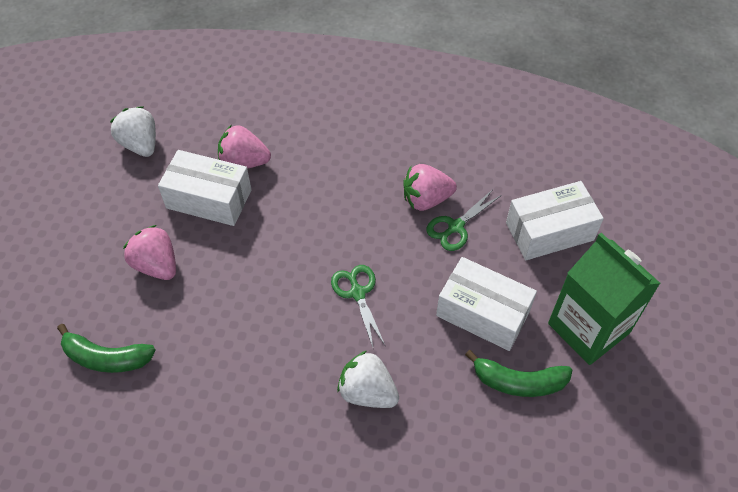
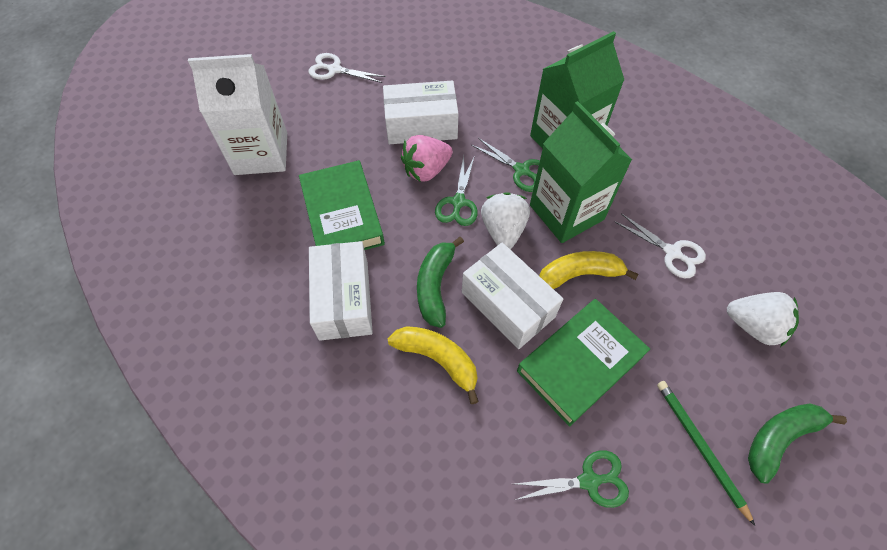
green book: 0 -> 2
green carton: 1 -> 2
green pencil: 0 -> 1
green scissors: 2 -> 3
pink strawberry: 3 -> 1
white carton: 0 -> 1
white scissors: 0 -> 2
yellow banana: 0 -> 2

